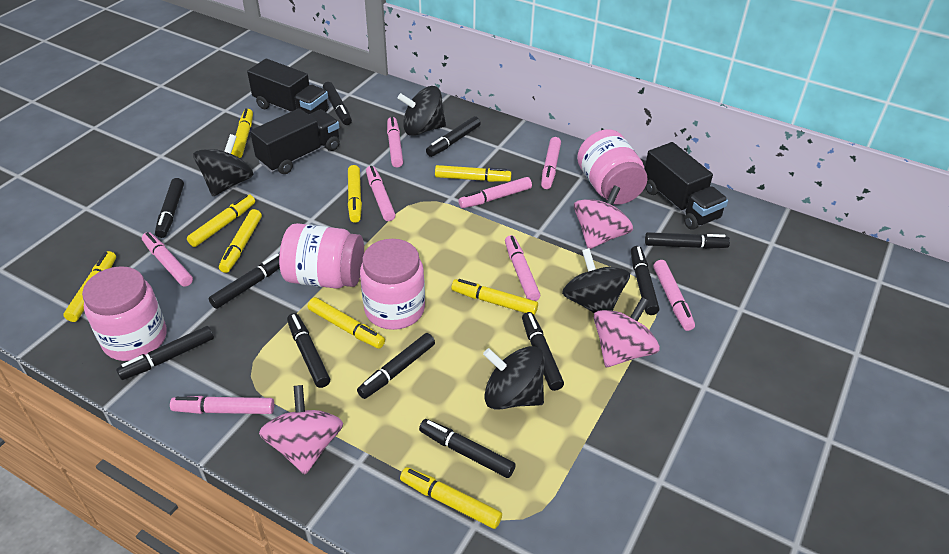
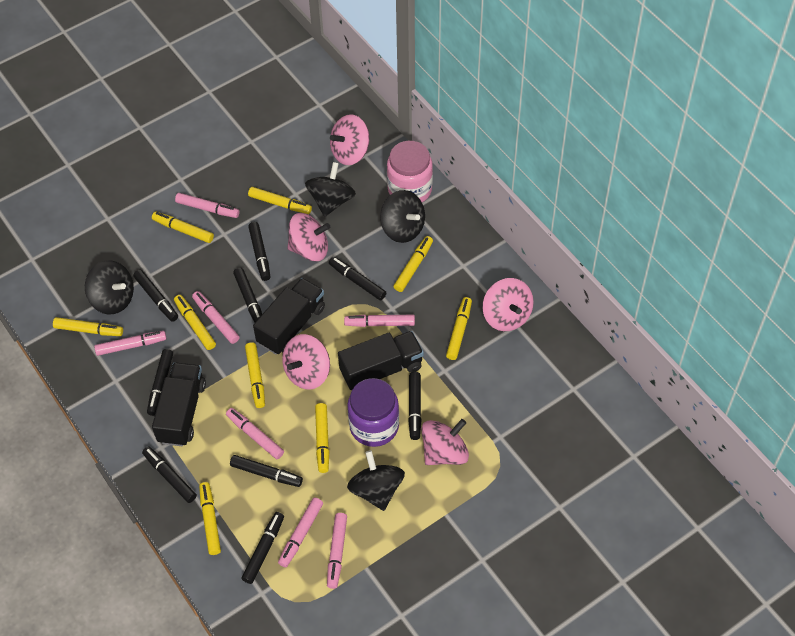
black marker: 11 -> 9
pink jar: 4 -> 1
pink marker: 8 -> 7
pink spinning top: 3 -> 5
purple jar: 0 -> 1

